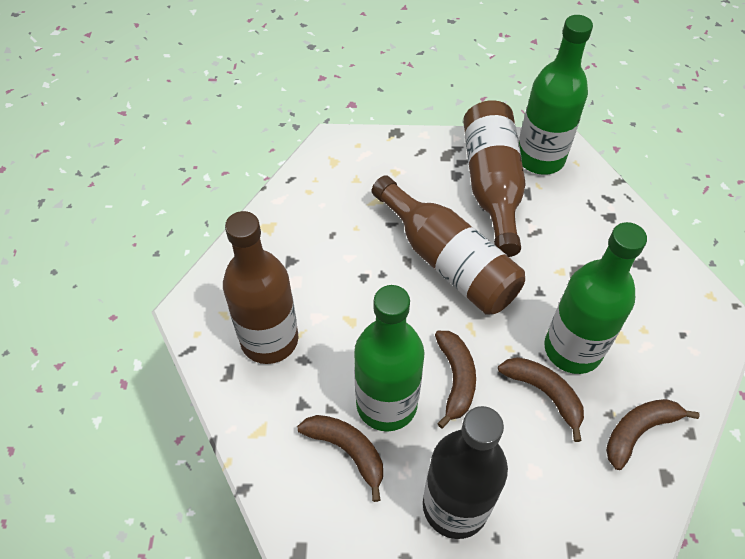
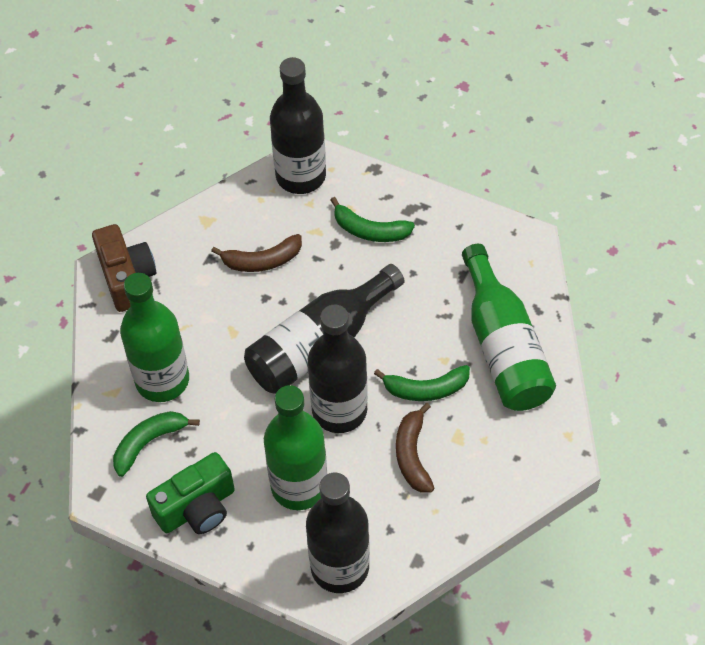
black bottle: 1 -> 4
brown banana: 4 -> 2
brown bottle: 3 -> 0
brown camera: 0 -> 1
green banana: 0 -> 3
green camera: 0 -> 1

